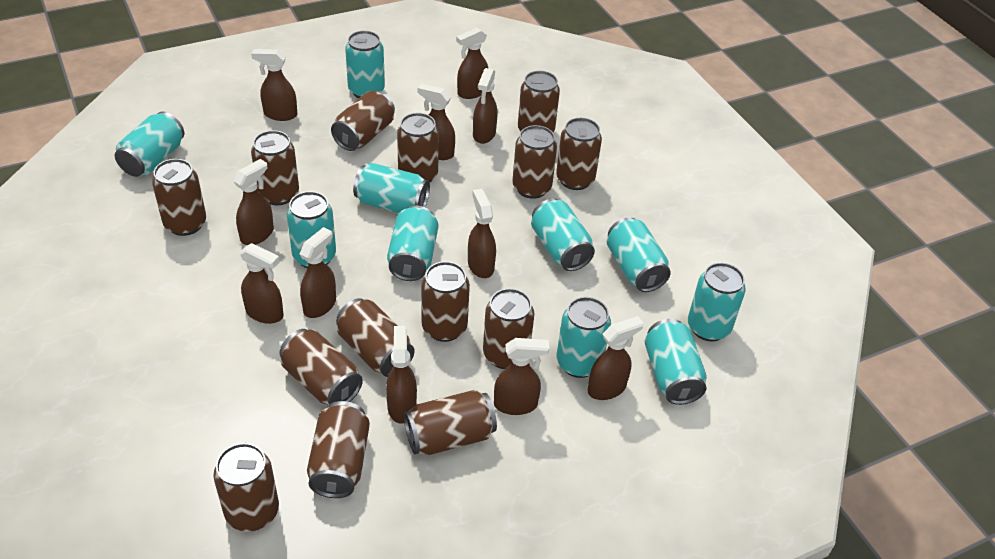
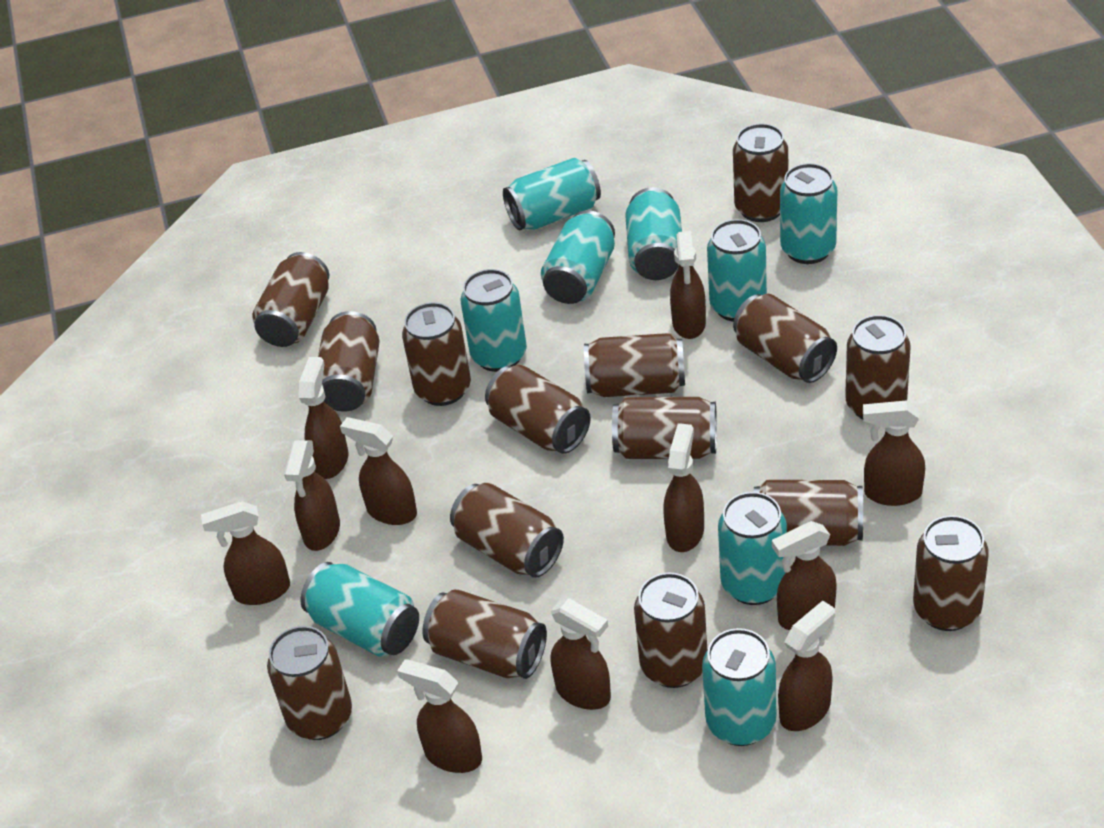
brown can: 14 -> 15
turquoise can: 10 -> 9

